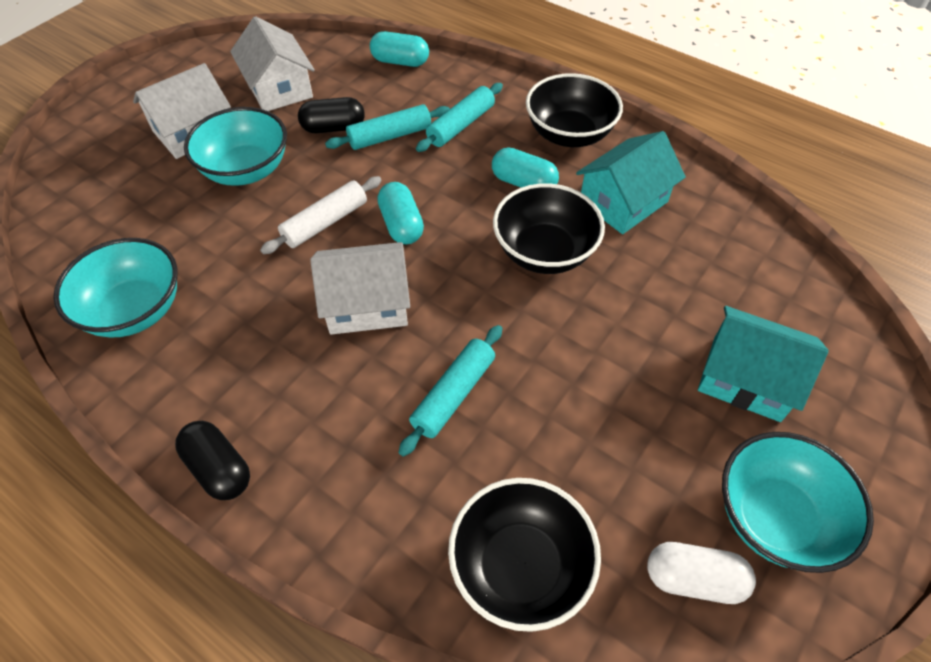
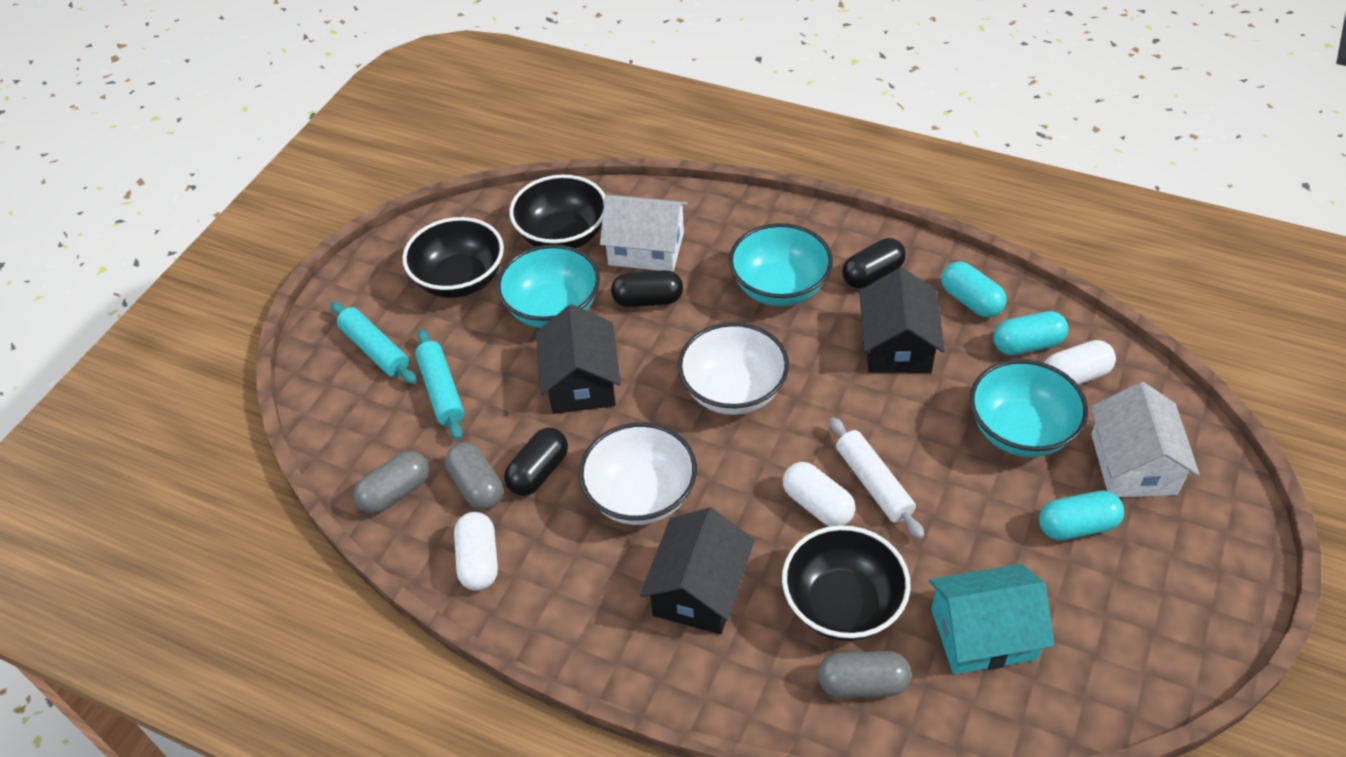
black capsule: 2 -> 3
black house: 0 -> 3
grey capsule: 0 -> 3
turquoise house: 2 -> 1
turquoise rolling pin: 3 -> 2
white bowl: 0 -> 2
white capsule: 1 -> 3
white house: 3 -> 2

